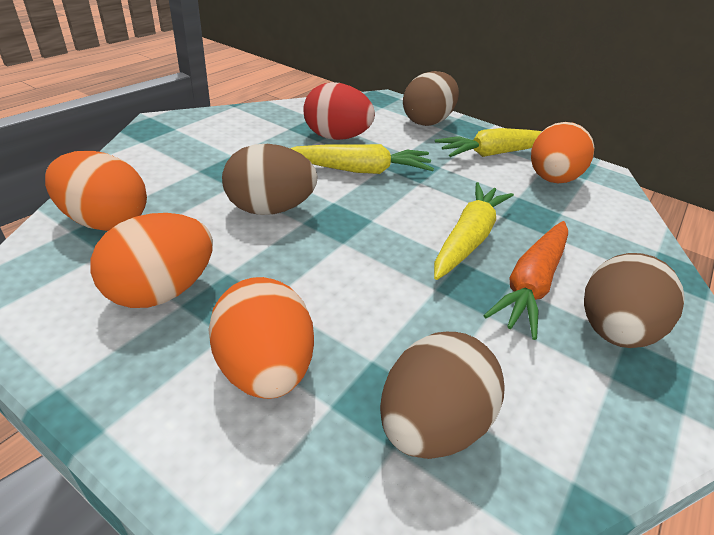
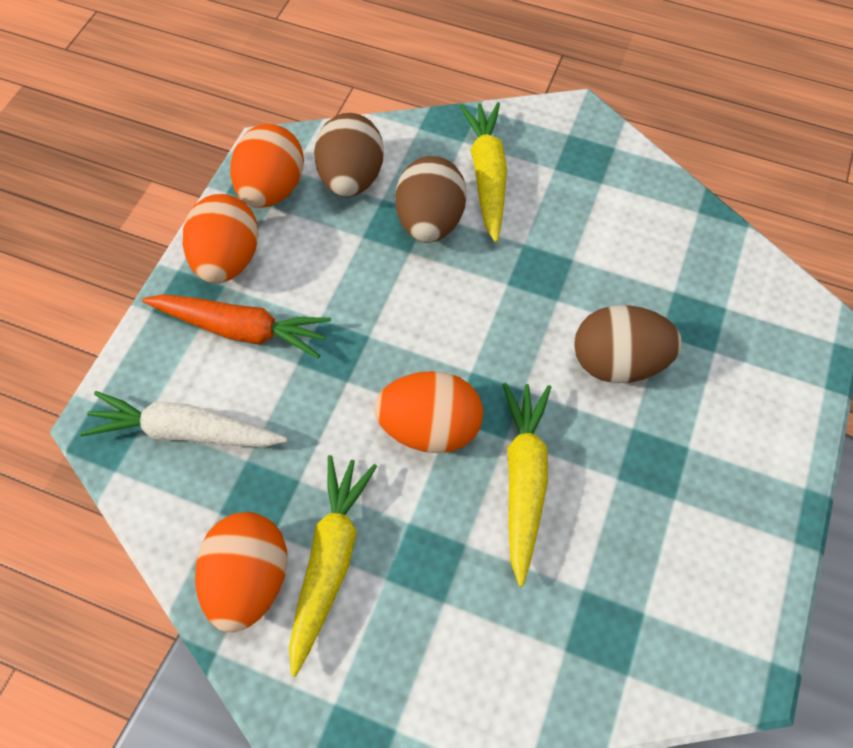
brown egg: 4 -> 3
red egg: 1 -> 0
white carrot: 0 -> 1

